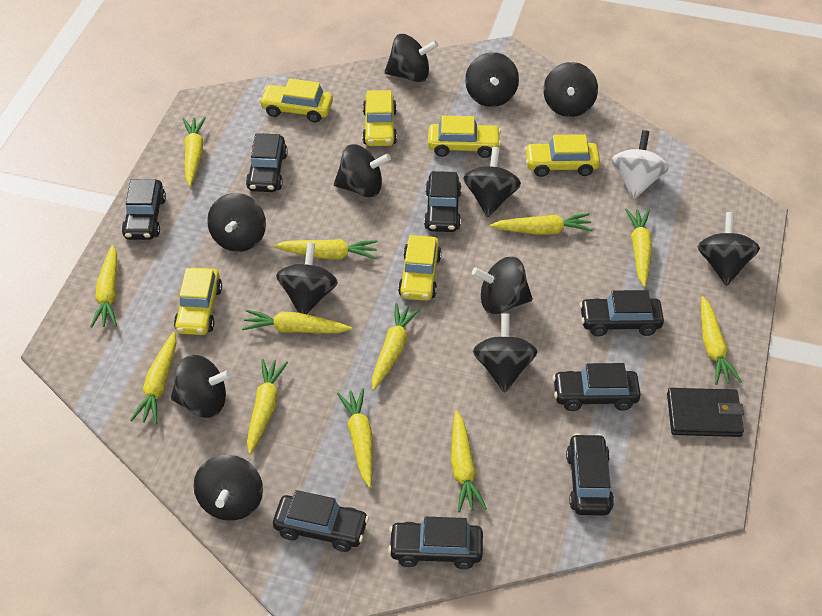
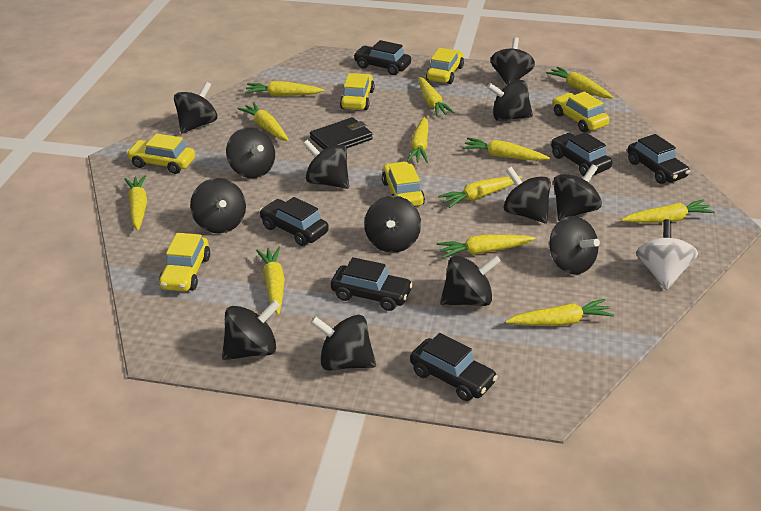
black car: 8 -> 6
black spinning top: 12 -> 13

